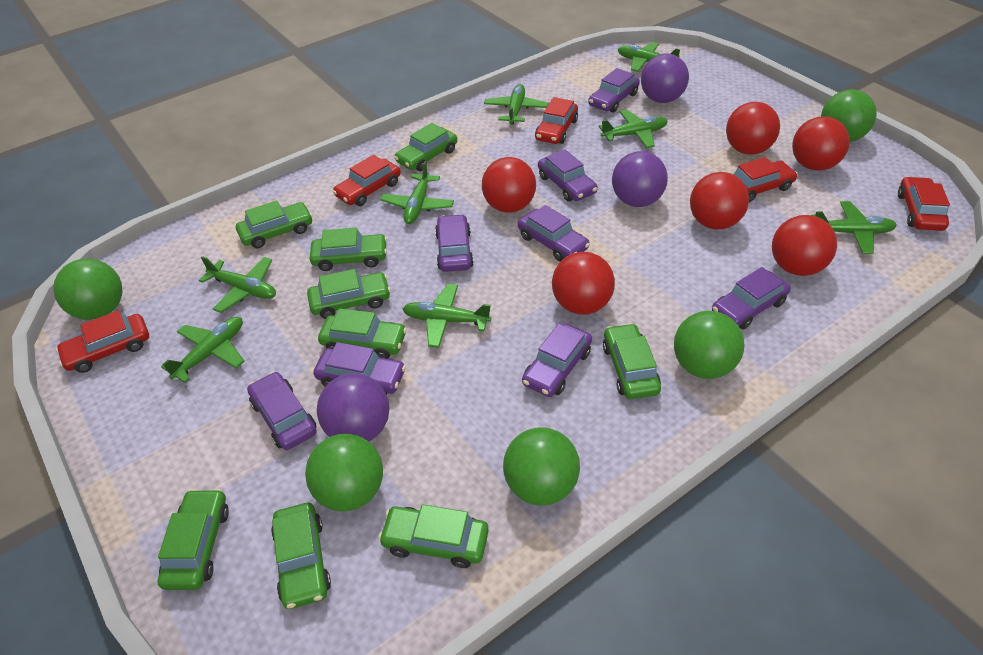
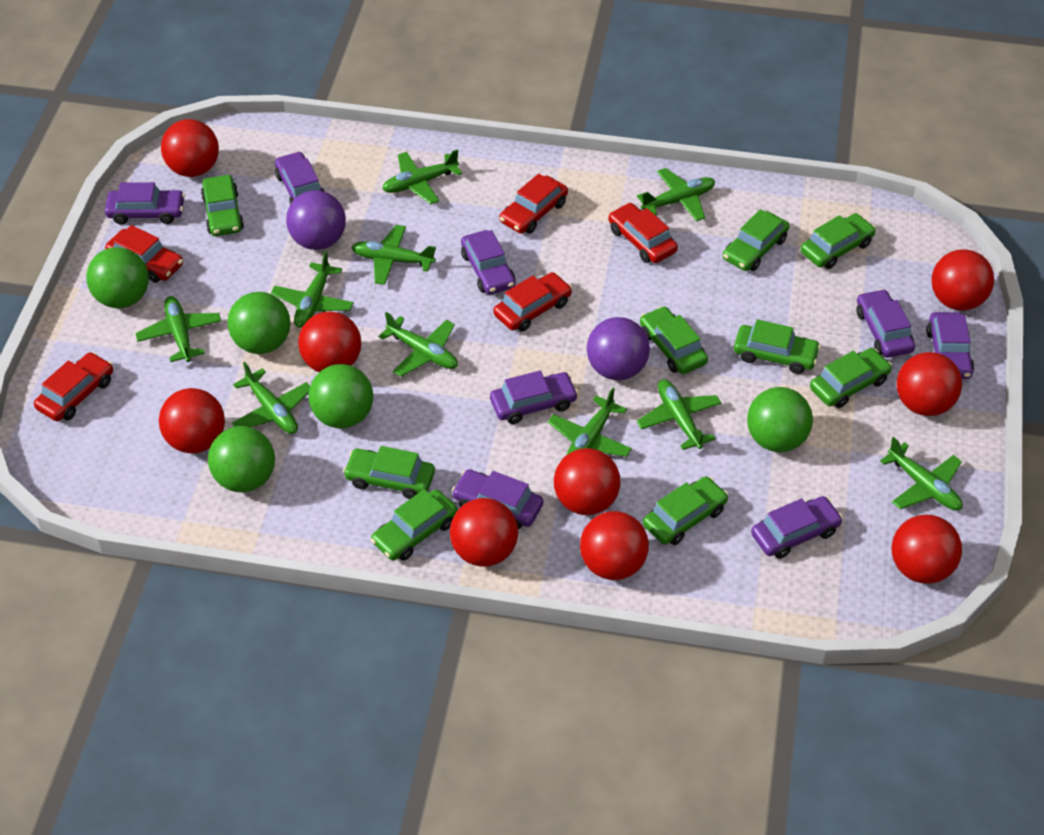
green plane: 8 -> 10
purple ball: 3 -> 2
red ball: 6 -> 9

